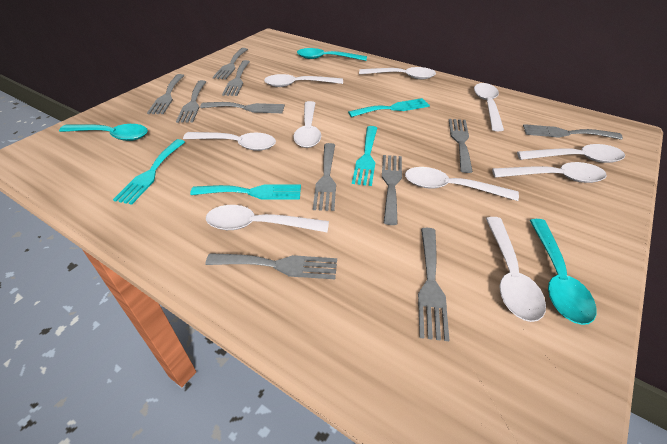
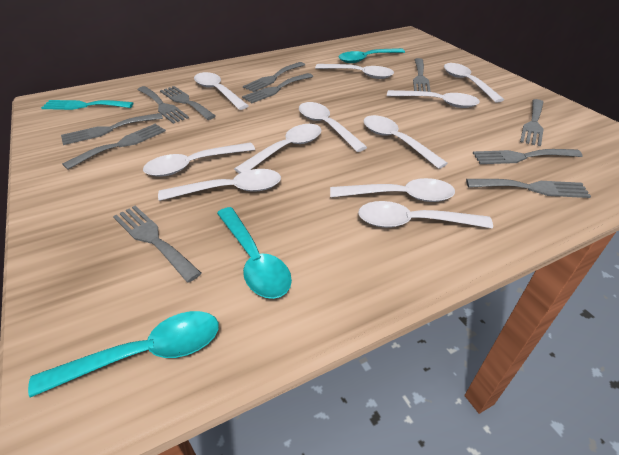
turquoise fork: 4 -> 1
white spoon: 10 -> 11

